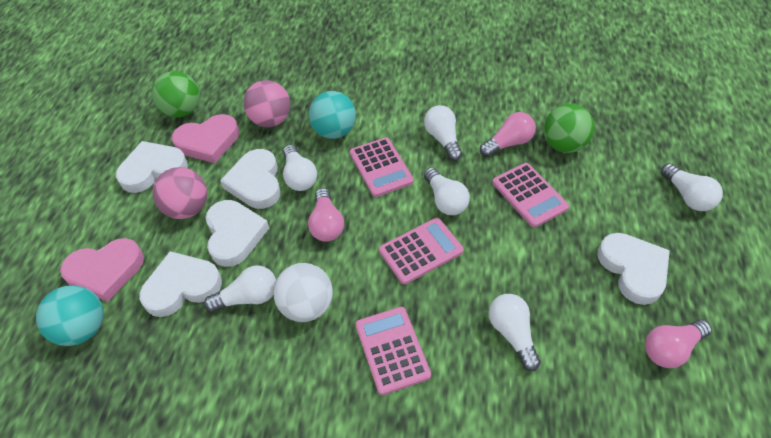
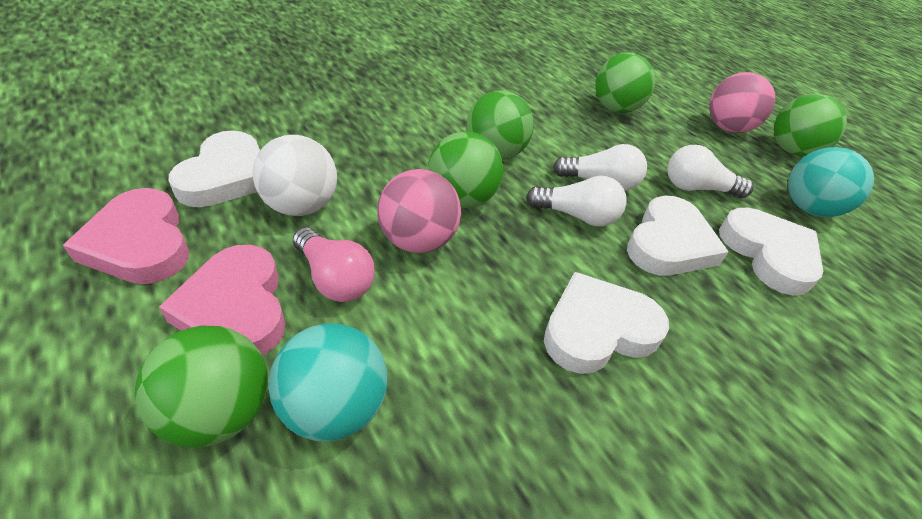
green ball: 2 -> 5
pink calculator: 4 -> 0
pink light bulb: 3 -> 1
white heart: 5 -> 4
white light bulb: 6 -> 3

